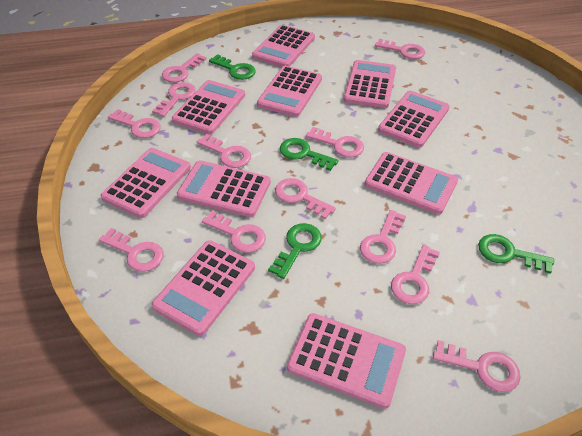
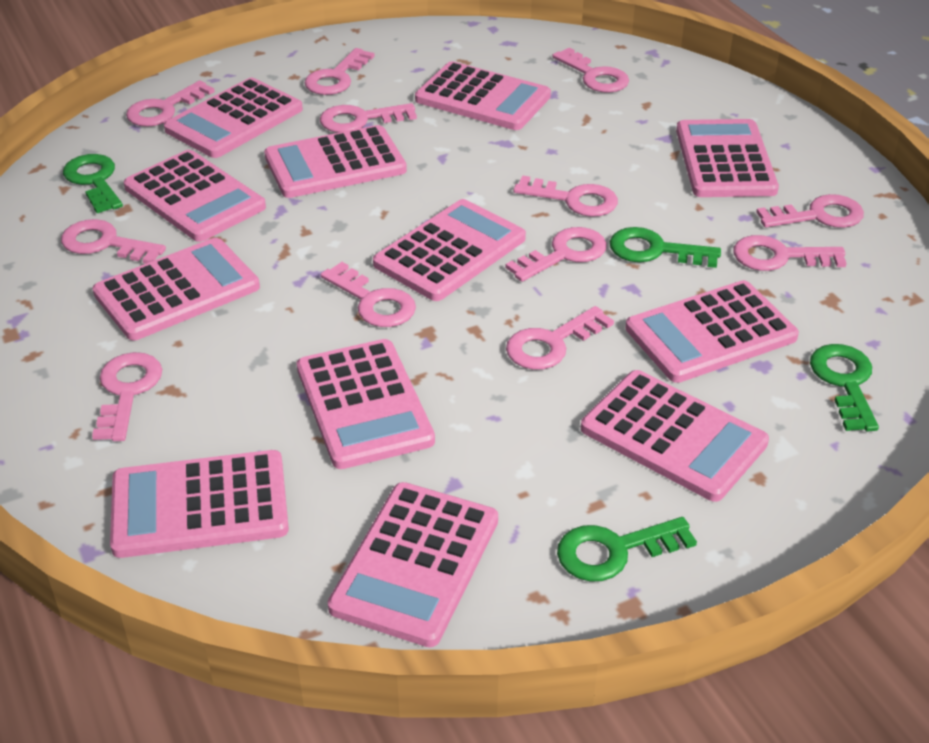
pink calculator: 10 -> 12

